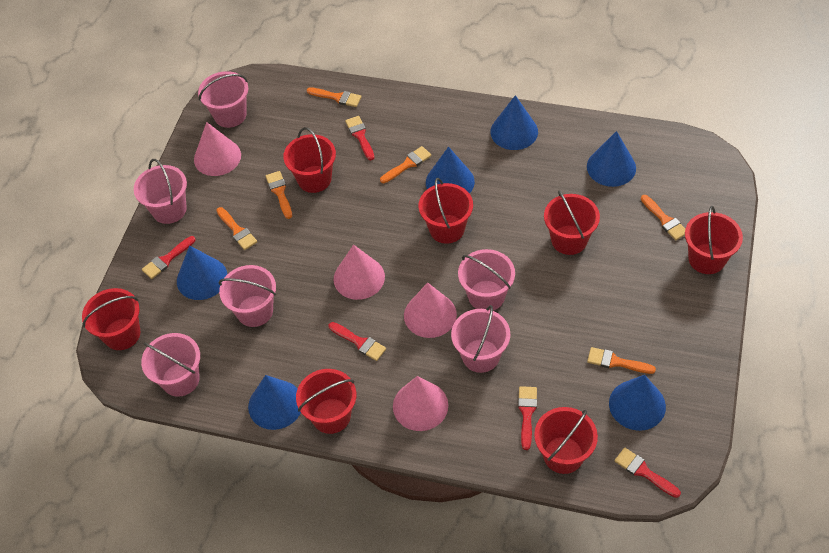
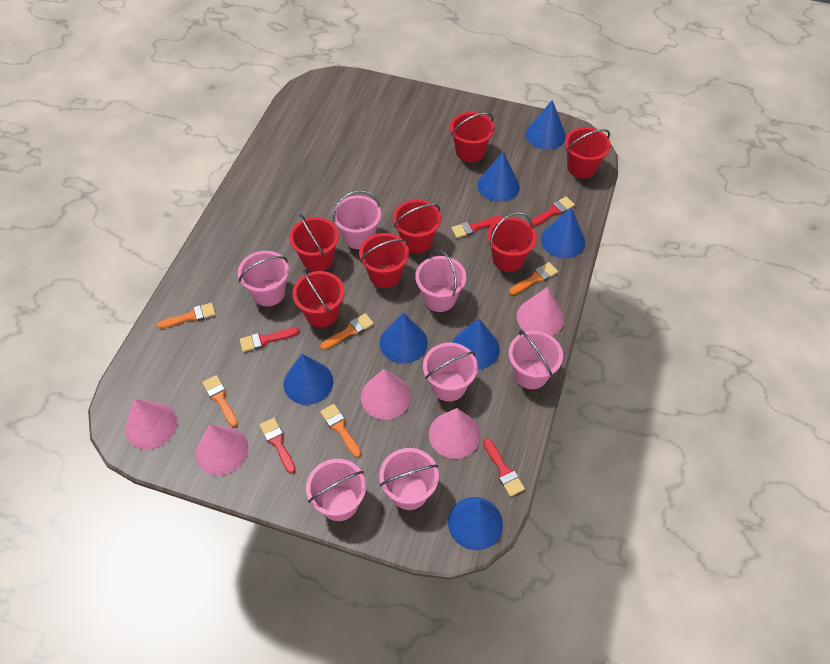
blue cone: 6 -> 7
orange brush: 6 -> 5
pink bucket: 6 -> 7
pink cone: 4 -> 5

